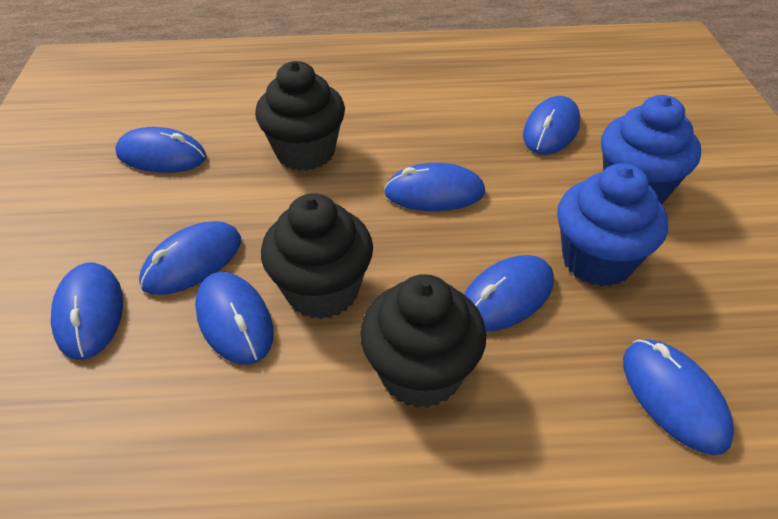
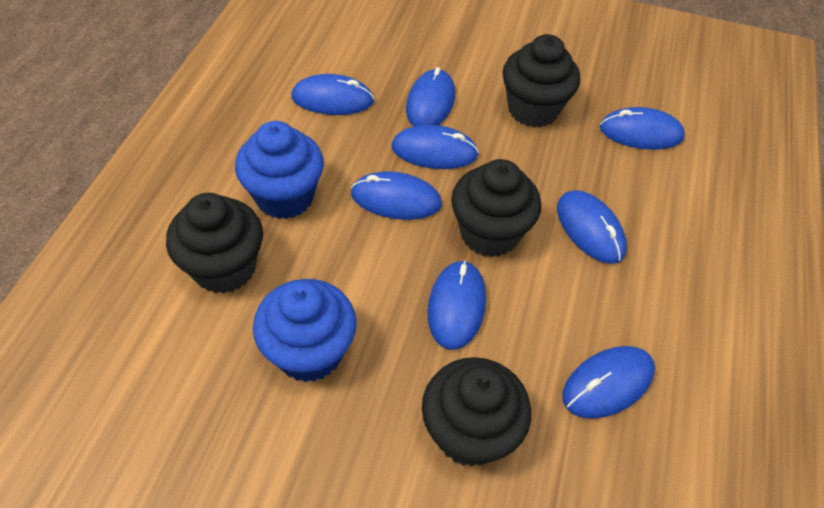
black cupcake: 3 -> 4

